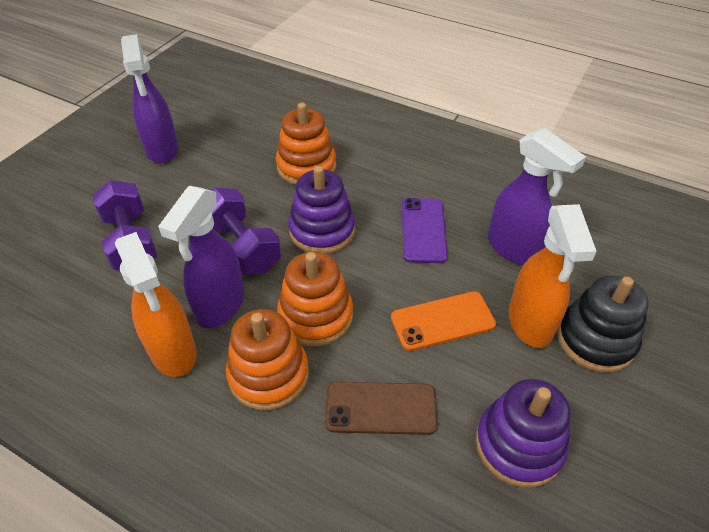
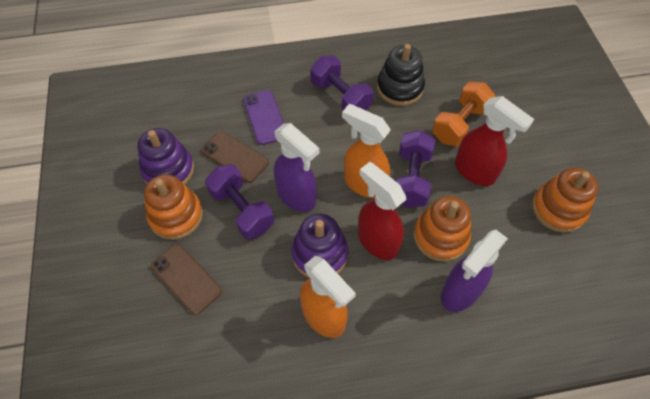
brown phone: 1 -> 2
orange dumbbell: 0 -> 1
orange phone: 1 -> 0
purple dumbbell: 2 -> 3
purple spray bottle: 3 -> 2
red spray bottle: 0 -> 2

